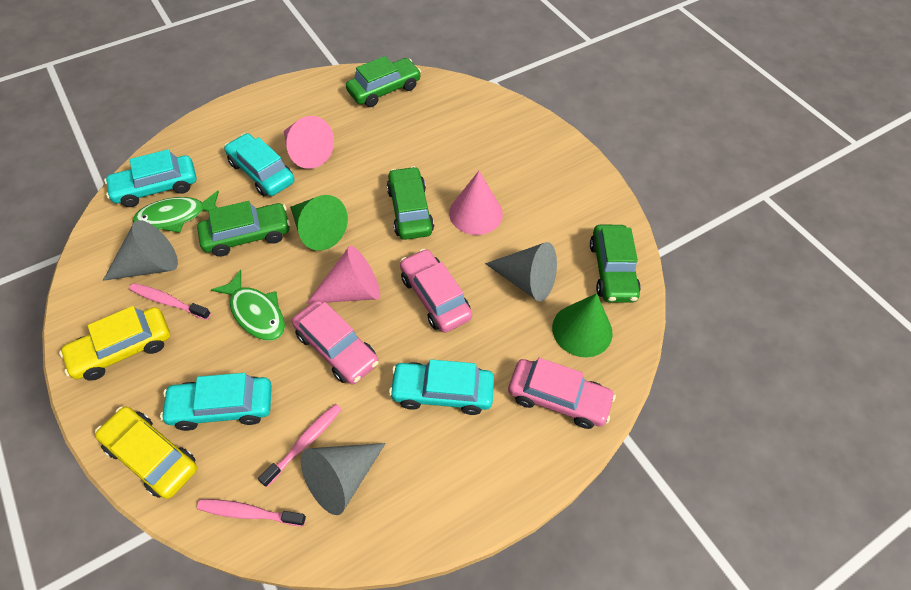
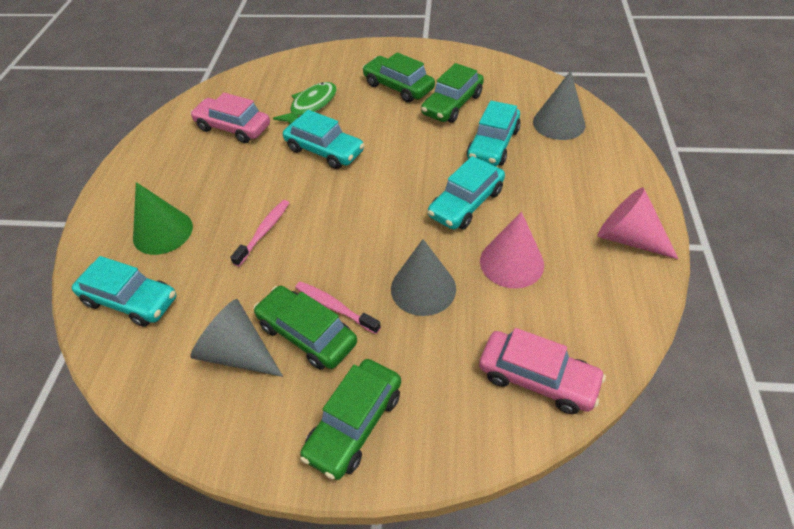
green cone: 2 -> 1
green fish: 2 -> 1
pink car: 3 -> 2
pink cone: 3 -> 2
pink toothbrush: 3 -> 2
yellow car: 2 -> 0

